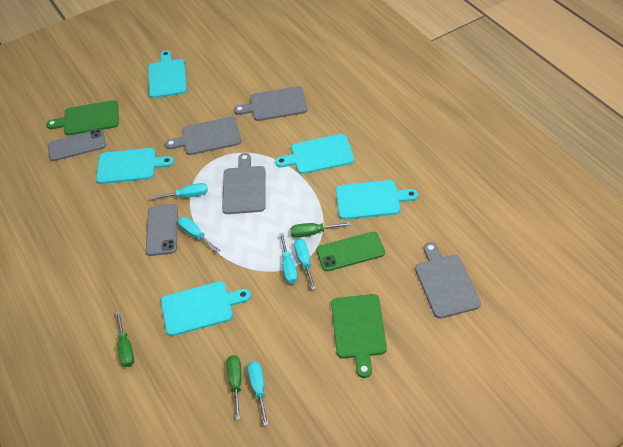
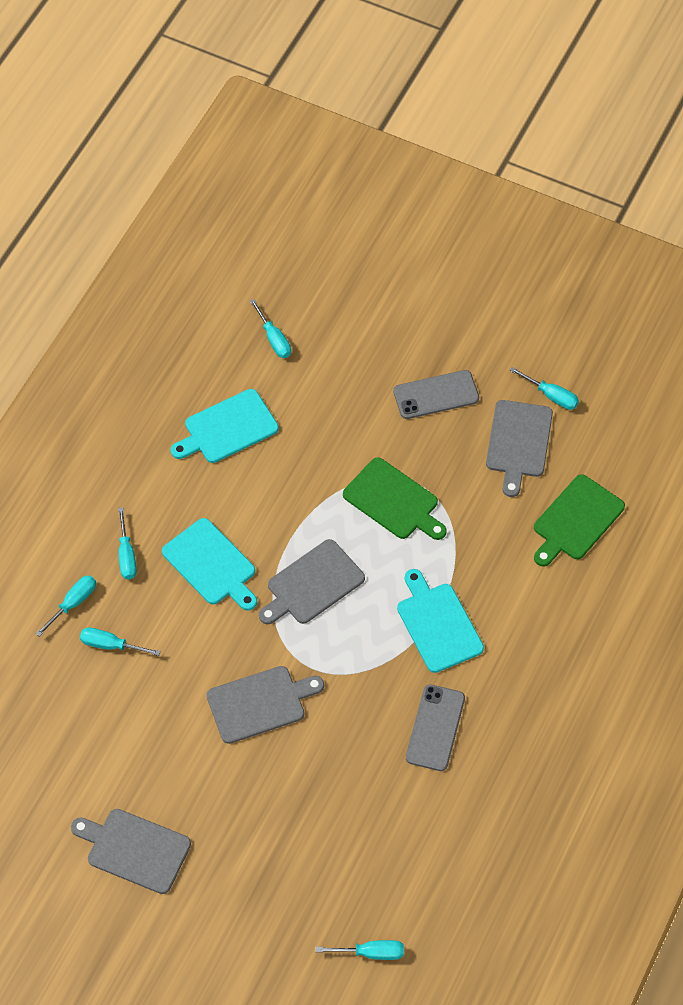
green phone: 1 -> 0
green screwdriver: 3 -> 0
turquoise cutting board: 5 -> 3
turquoise screwdriver: 5 -> 6

